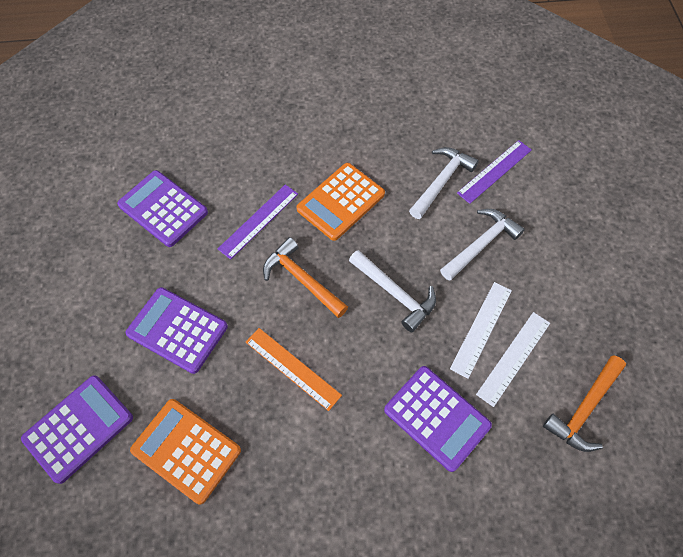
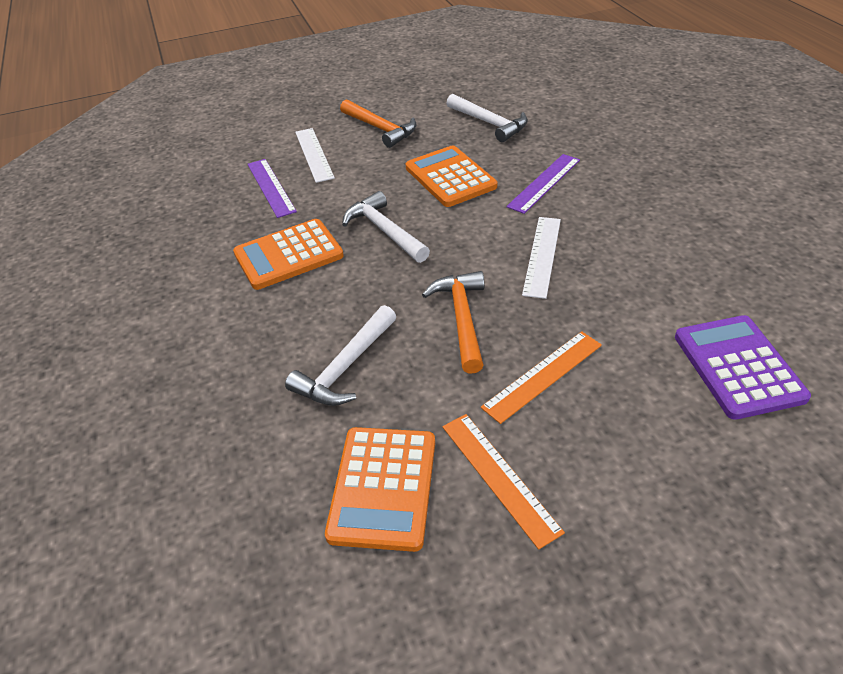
orange calculator: 2 -> 3
orange ruler: 1 -> 2
purple calculator: 4 -> 1

